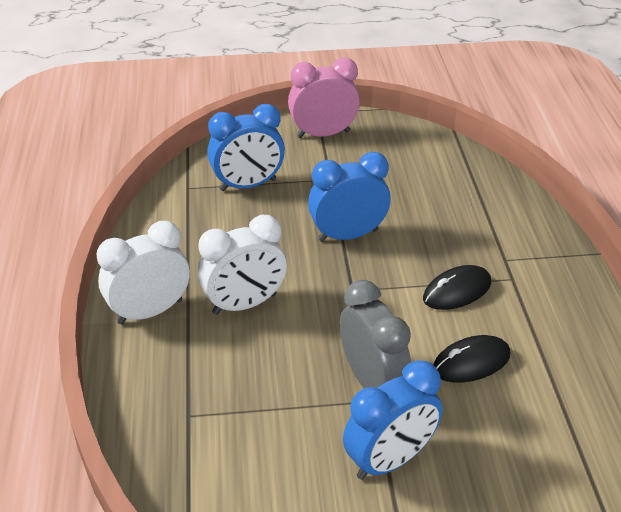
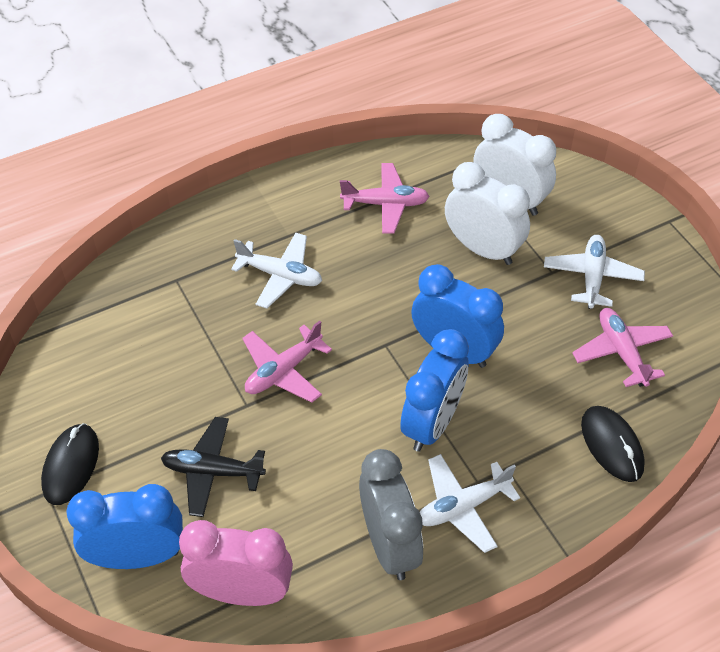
black plane: 0 -> 1
pink plane: 0 -> 3
white plane: 0 -> 3

